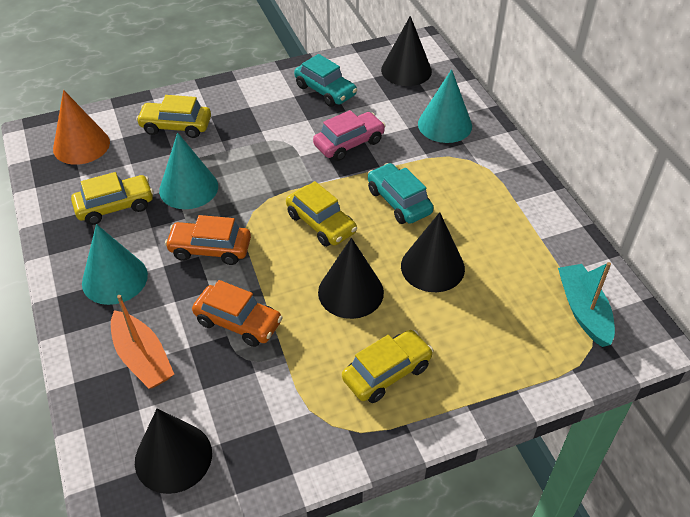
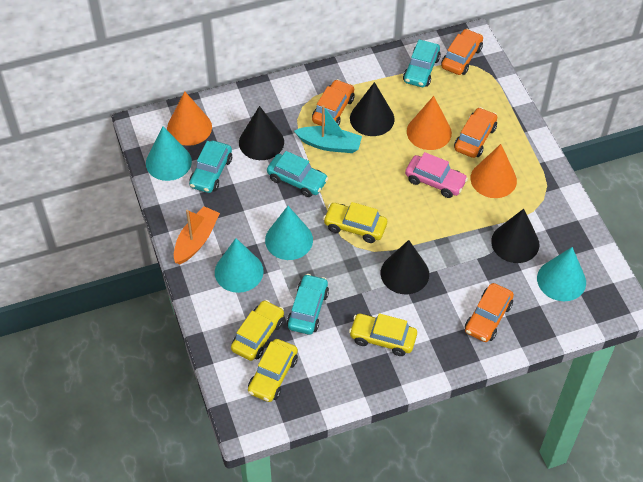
orange car: 2 -> 4
orange cone: 1 -> 3
turquoise car: 2 -> 4
turquoise cone: 3 -> 4

